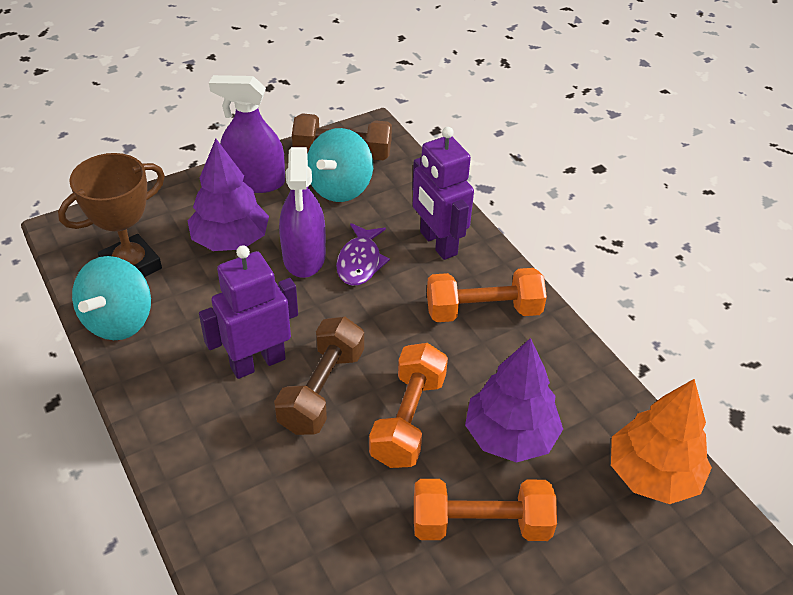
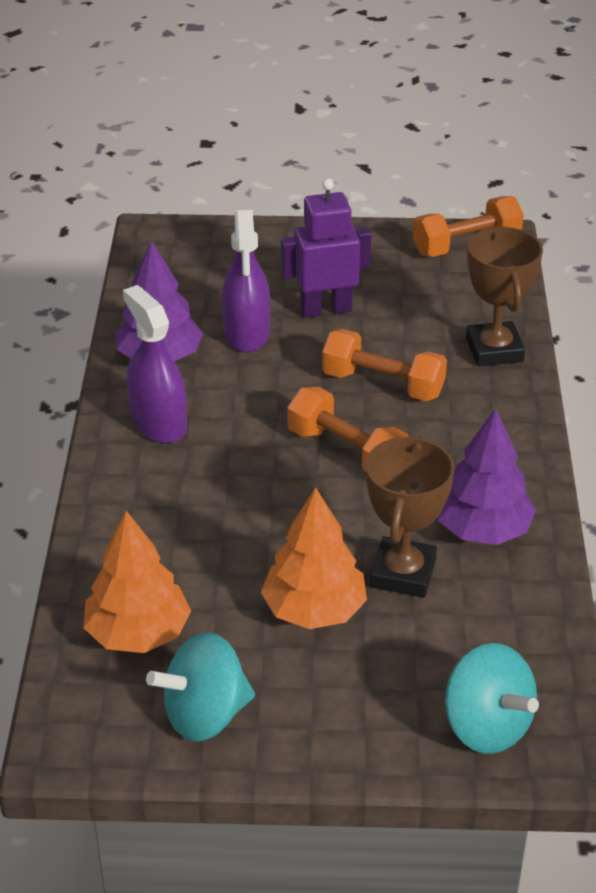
brown dumbbell: 2 -> 0
brown trophy: 1 -> 2
orange tree: 1 -> 2
purple fish: 1 -> 0
purple robot: 2 -> 1

